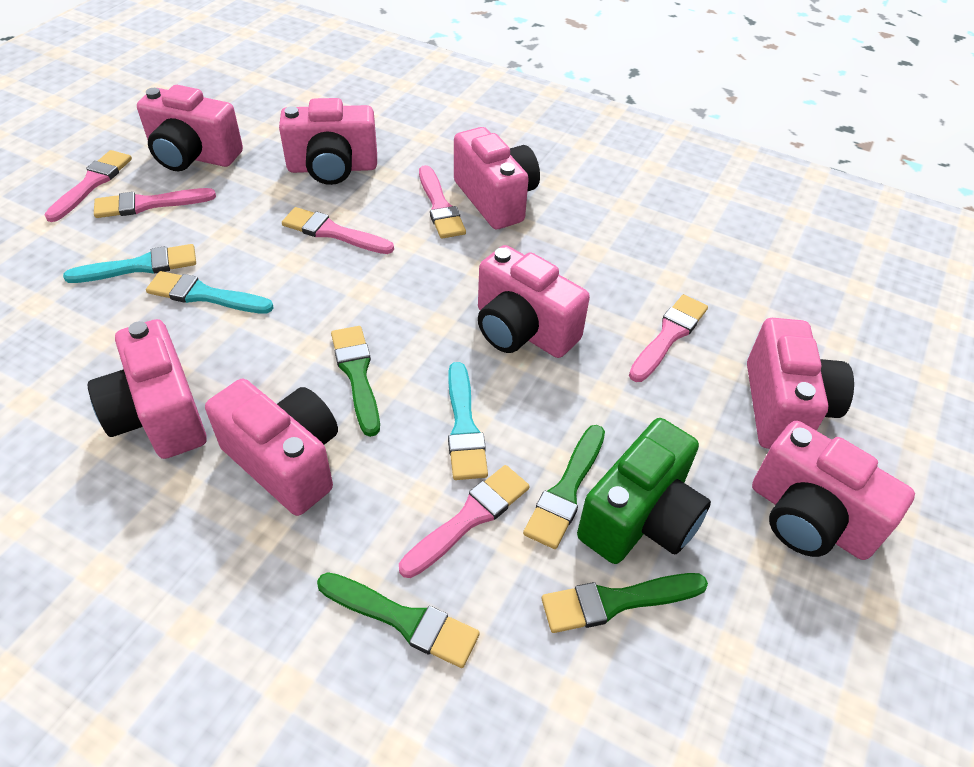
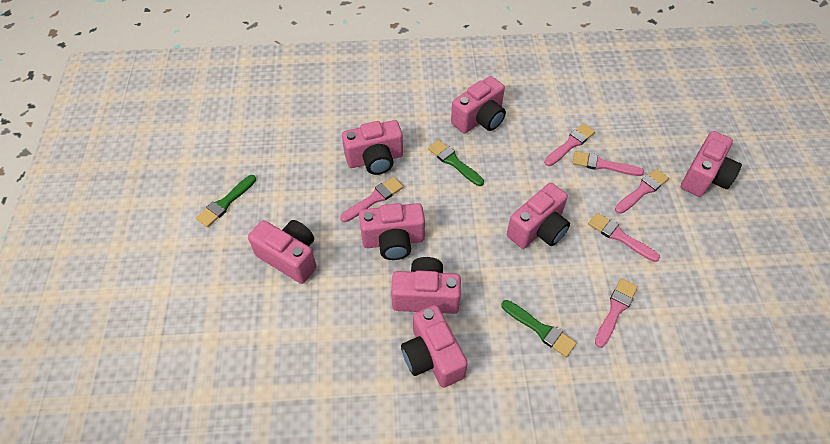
green brush: 4 -> 3
green camera: 1 -> 0
turquoise brush: 3 -> 0

